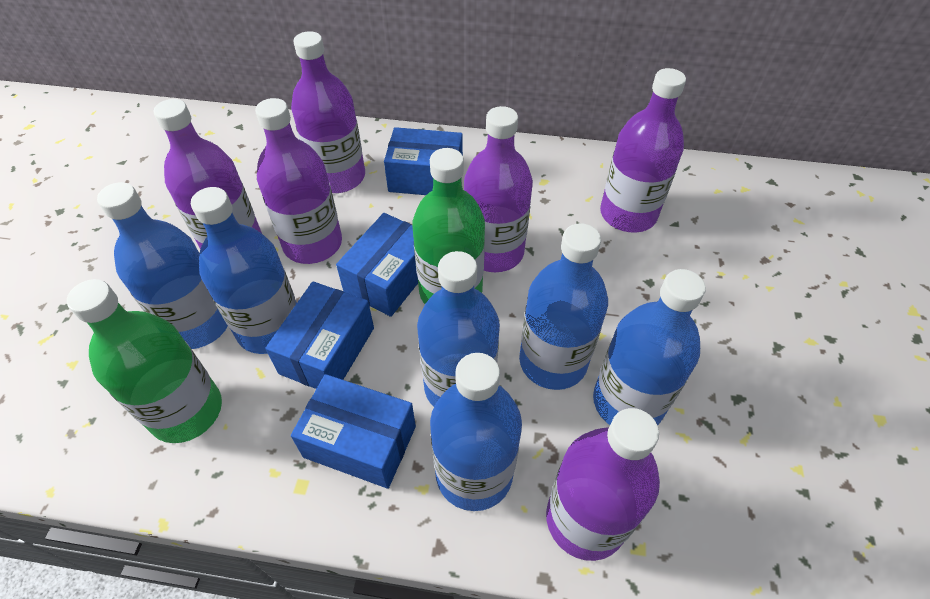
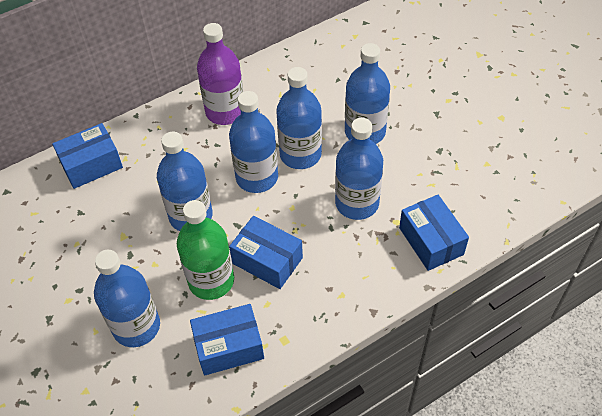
green bottle: 2 -> 1
purple bottle: 6 -> 1

